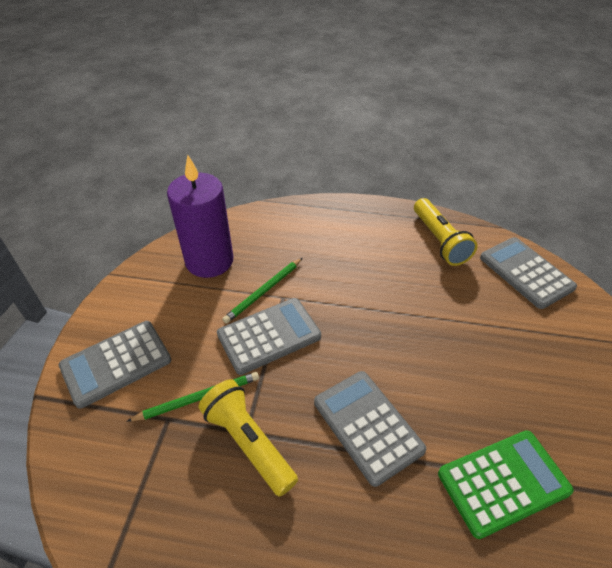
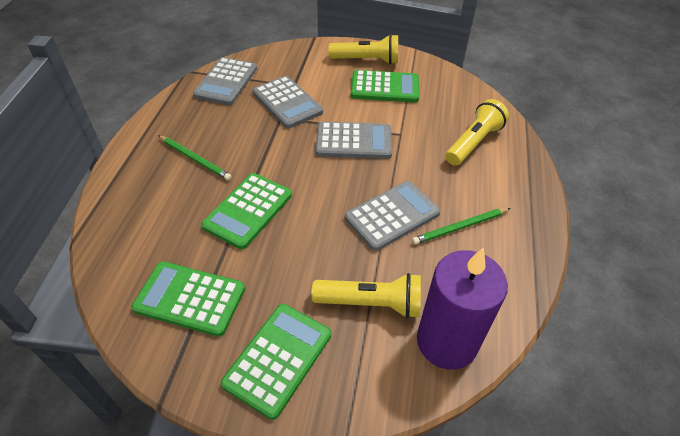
green calculator: 1 -> 4
yellow flashlight: 2 -> 3

